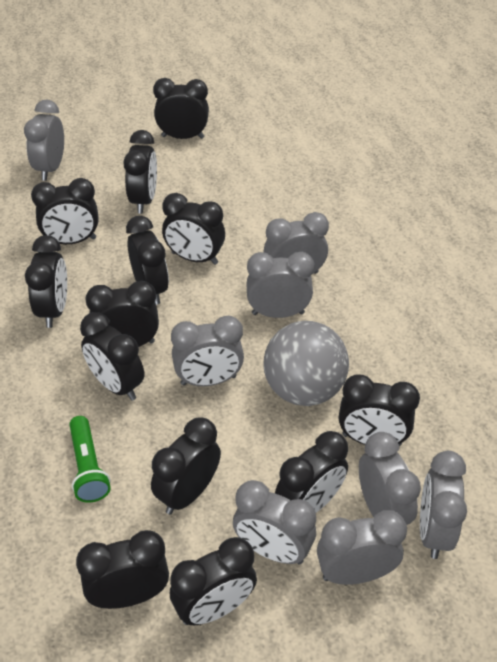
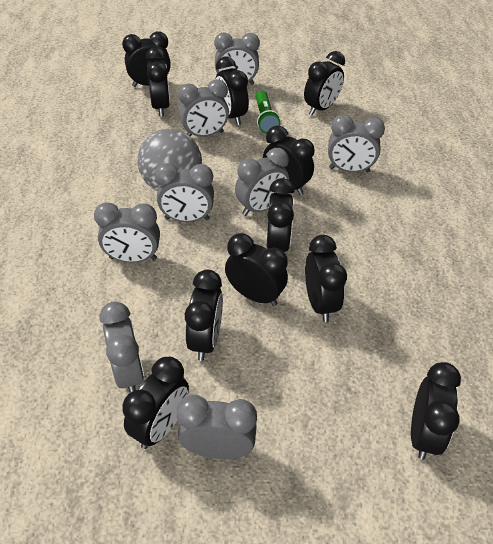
black clock: 13 -> 11

